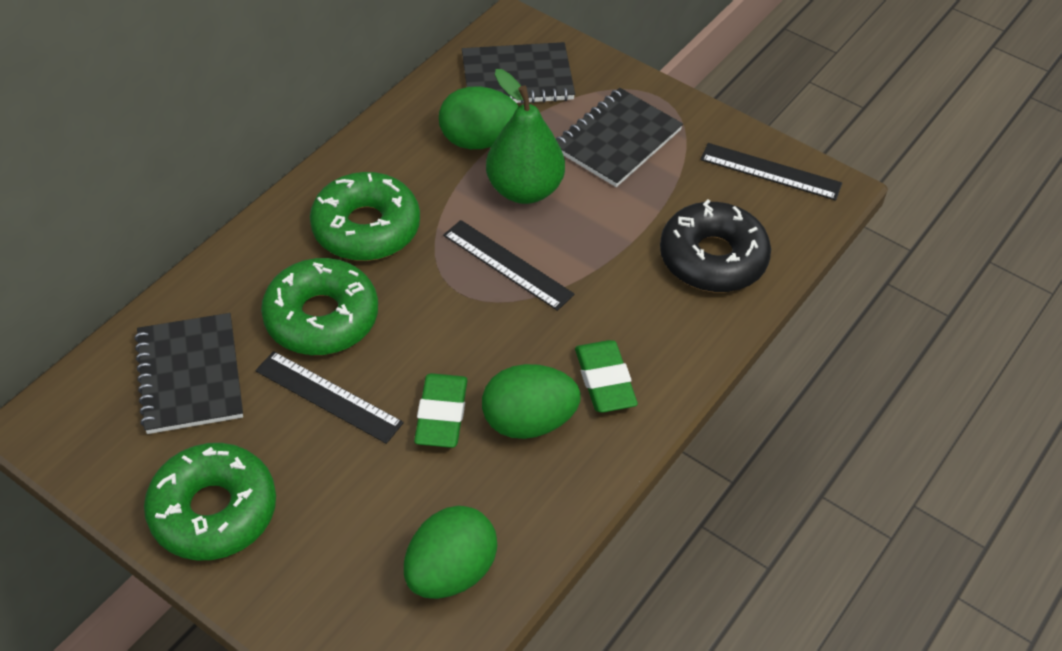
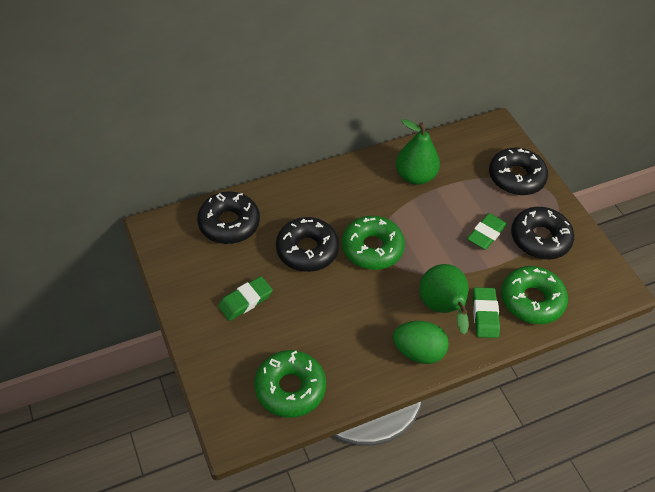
black donut: 1 -> 4
black notebook: 3 -> 0
black ruler: 3 -> 0
green egg: 3 -> 1
green eraser: 2 -> 3
green pear: 1 -> 2

